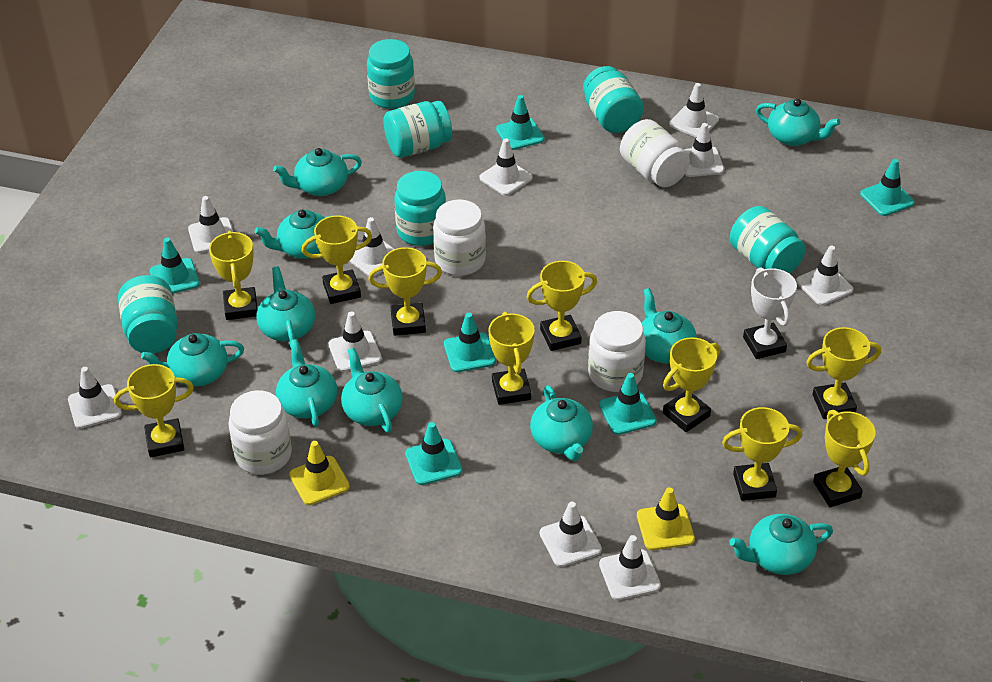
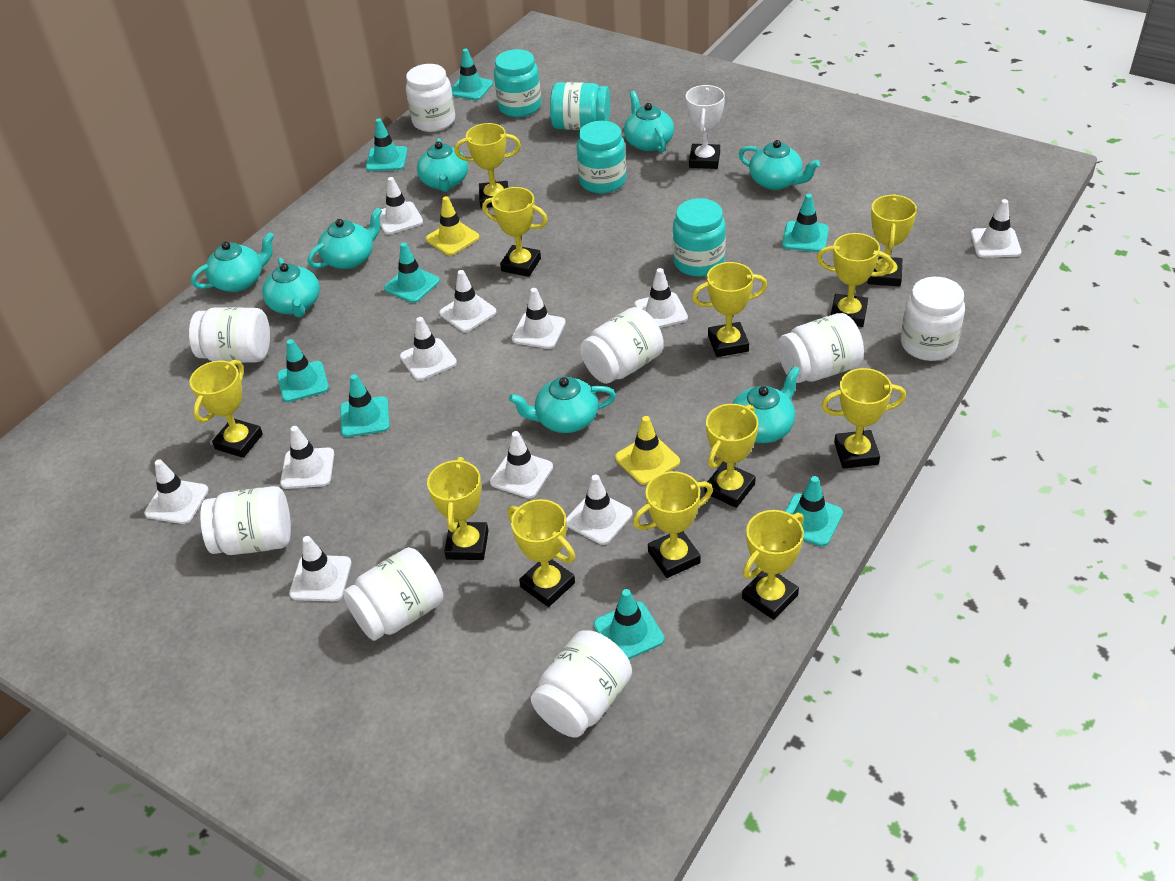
turquoise jar: 6 -> 4
turquoise teapot: 10 -> 8
turquoise traffic cone: 6 -> 8
white jar: 4 -> 8
white traffic cone: 10 -> 11
yellow trophy: 10 -> 12

